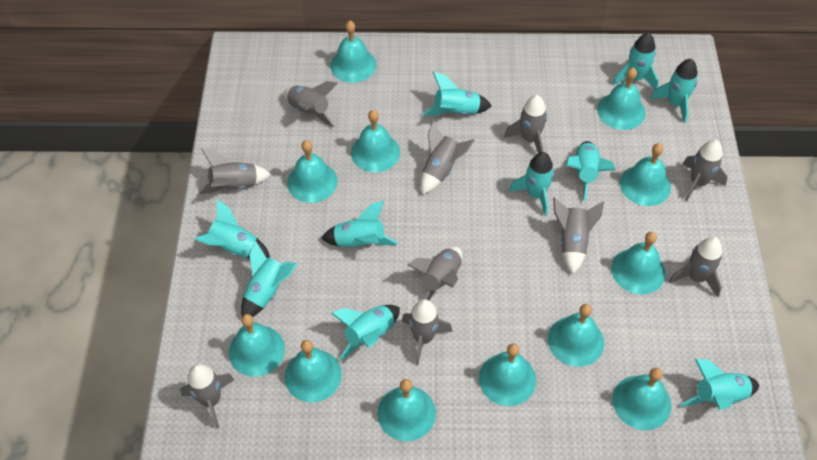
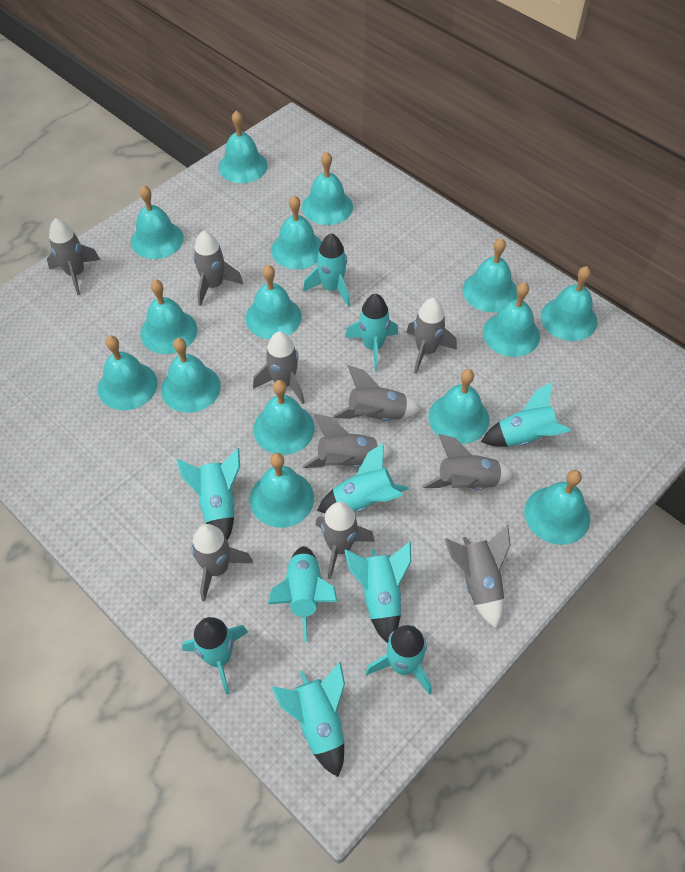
turquoise bell: 12 -> 15

